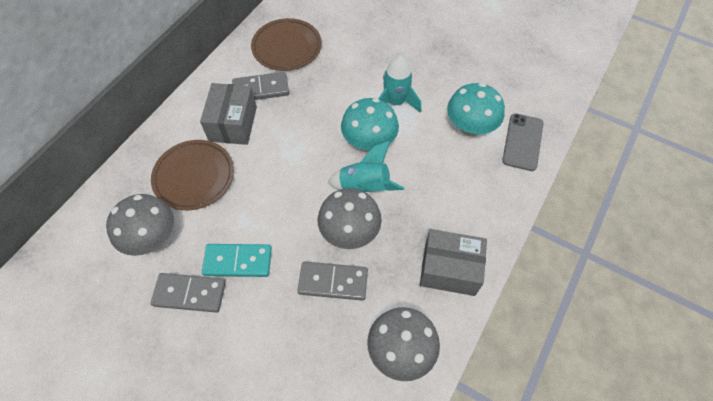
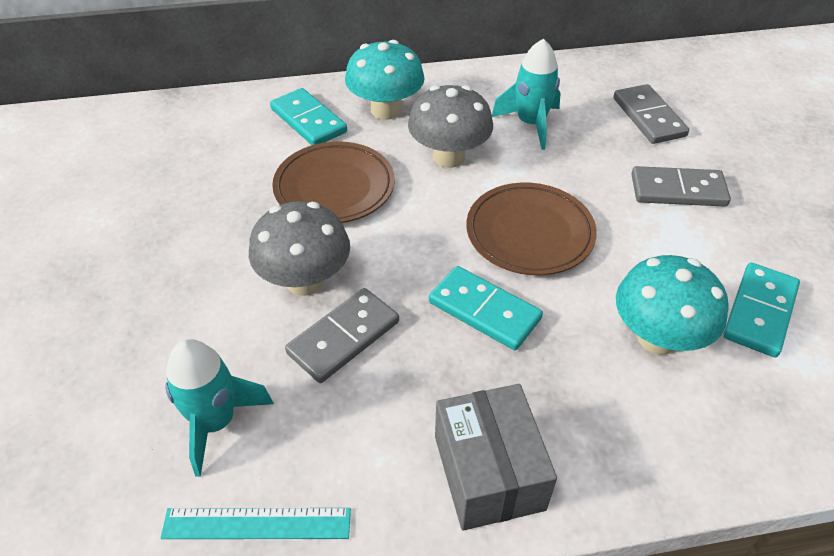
grey box: 2 -> 1
grey mushroom: 3 -> 2
grey phone: 1 -> 0
turquoise domino: 1 -> 3
turquoise ruler: 0 -> 1

